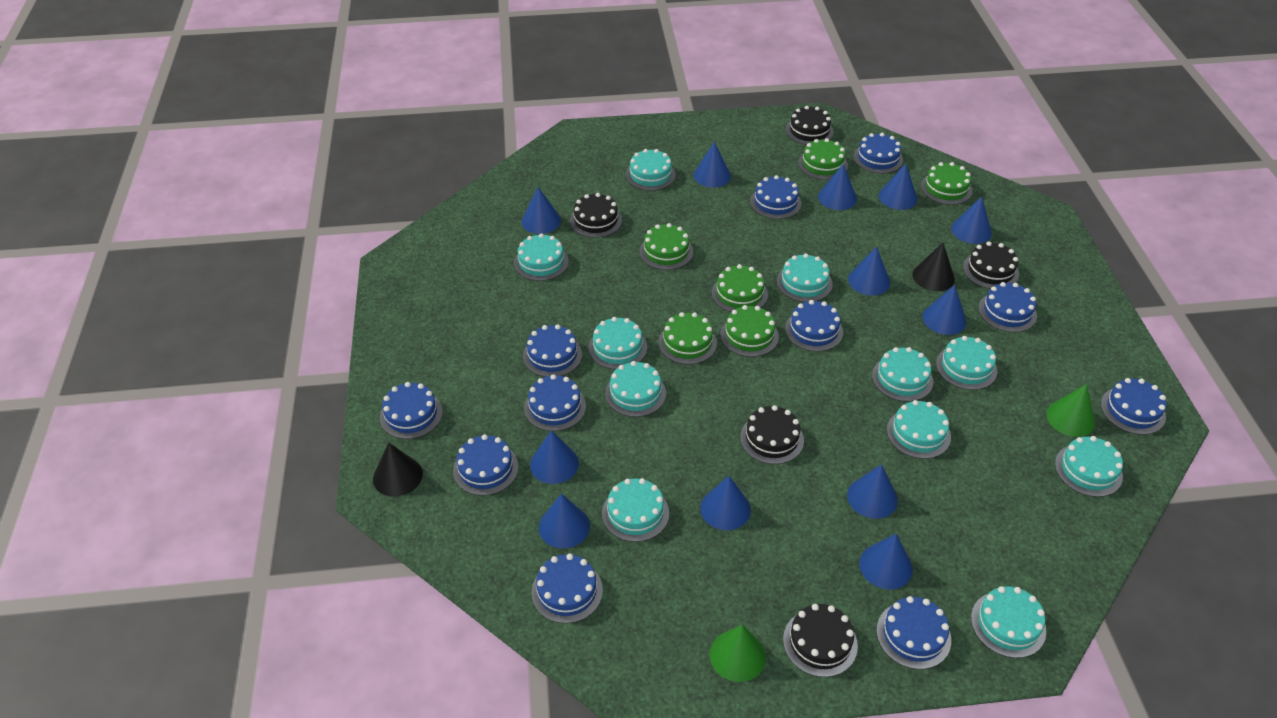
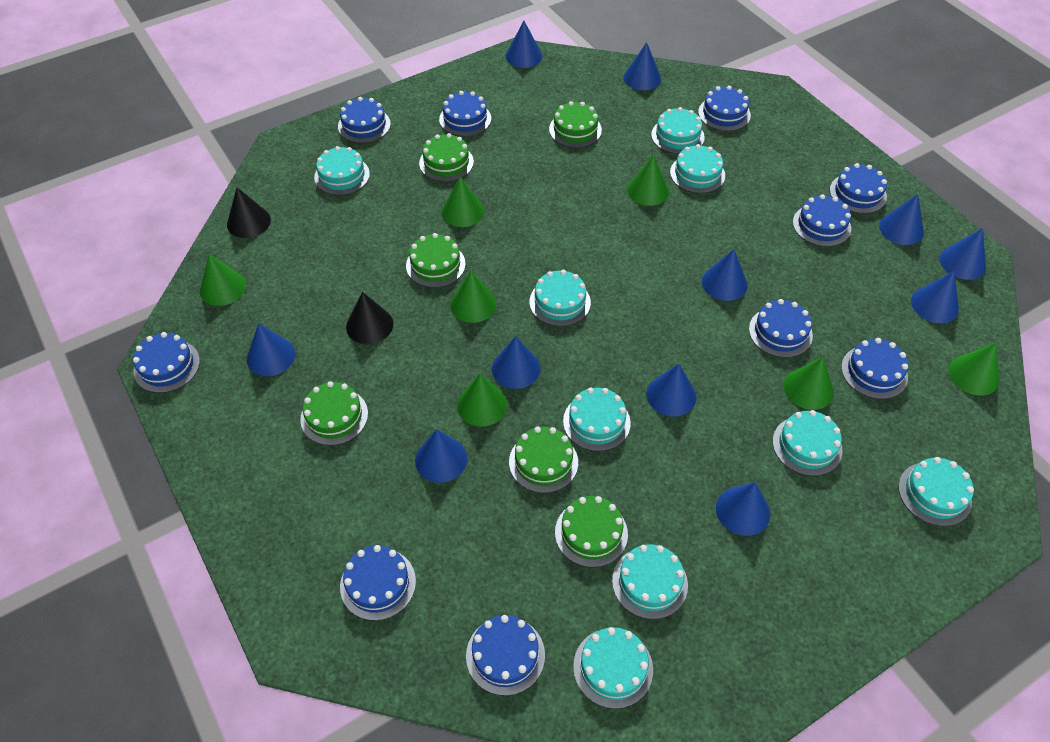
black cake: 5 -> 0
blue cake: 11 -> 10
blue cone: 12 -> 11
green cone: 2 -> 7
turquoise cake: 11 -> 9

